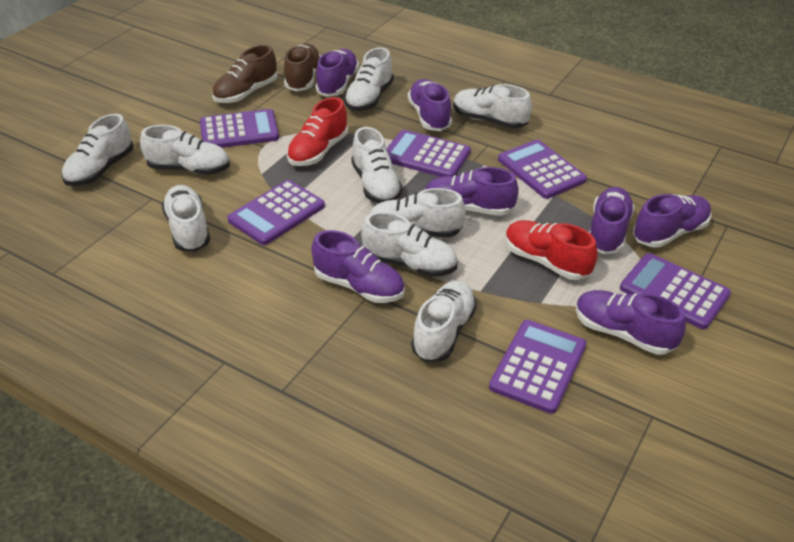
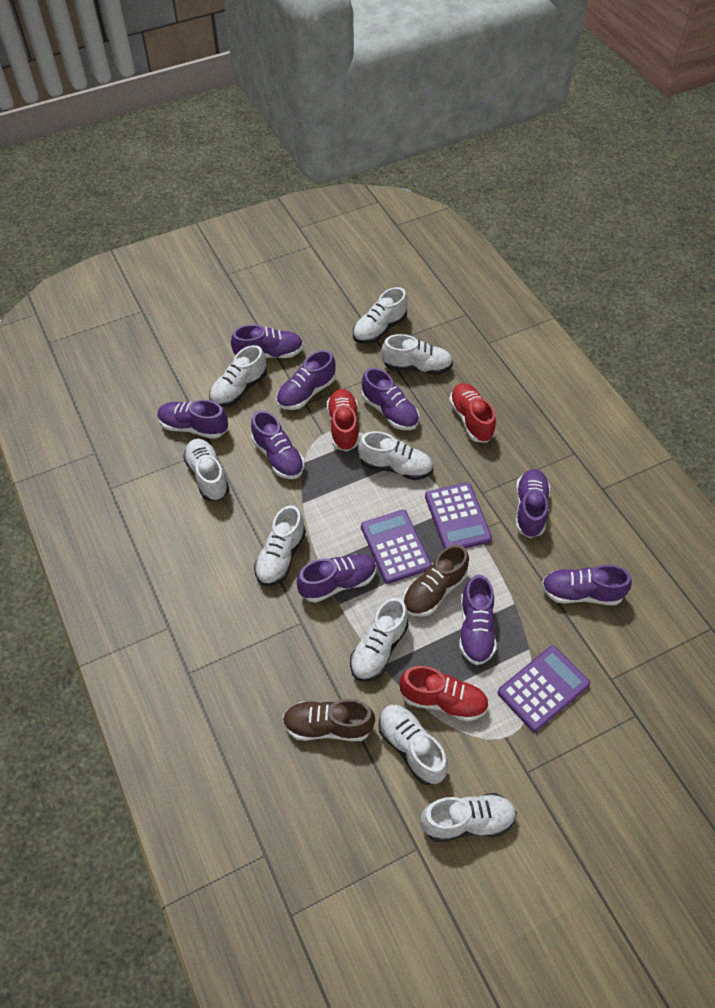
purple calculator: 6 -> 3
purple shoe: 7 -> 9
red shoe: 2 -> 3

